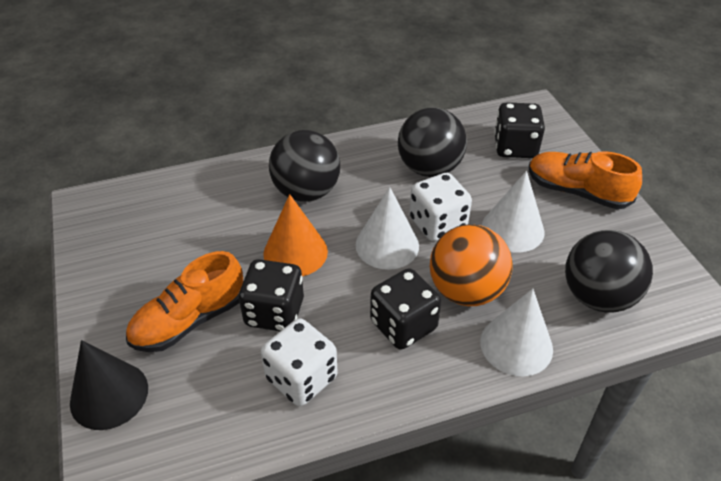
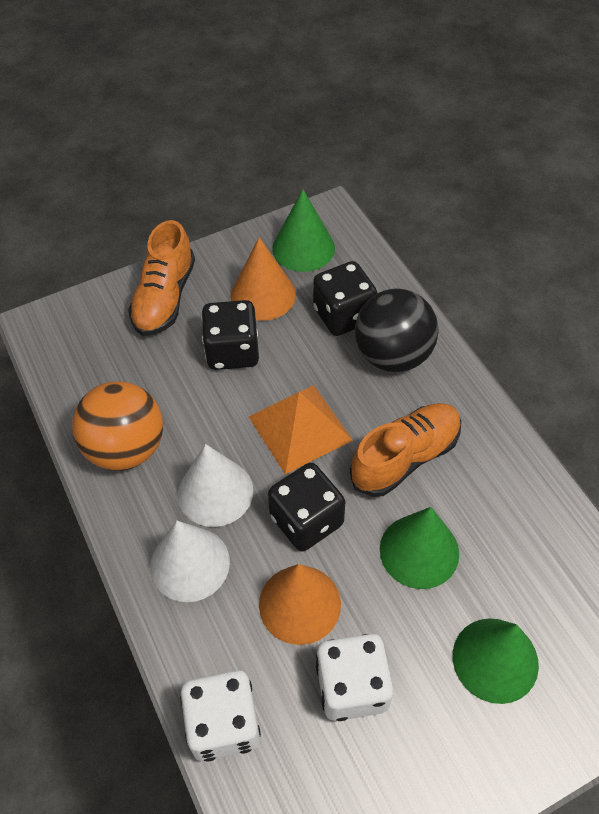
black ball: 3 -> 1
black cone: 1 -> 0
green cone: 0 -> 3
orange cone: 1 -> 2
orange pyramid: 0 -> 1
white cone: 3 -> 2

